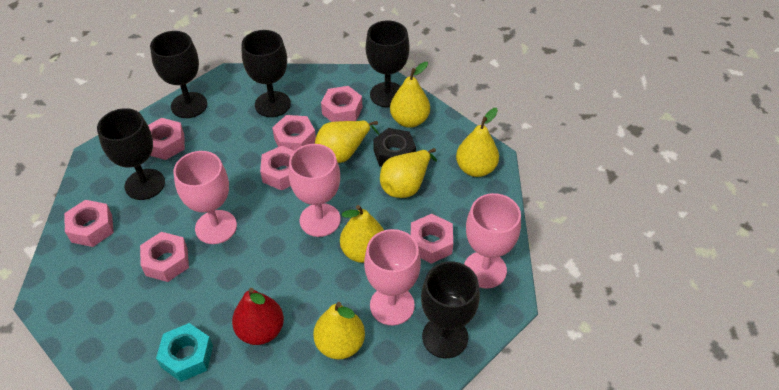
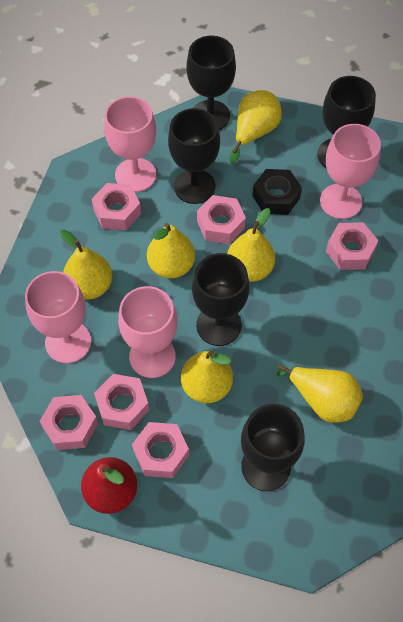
pink nut: 7 -> 6
turquoise nut: 1 -> 0

